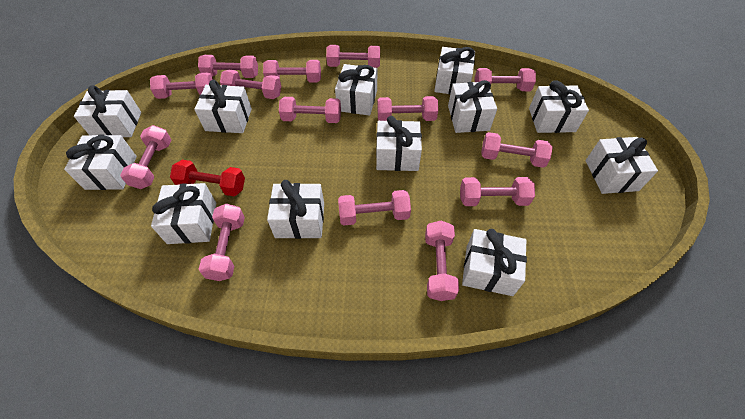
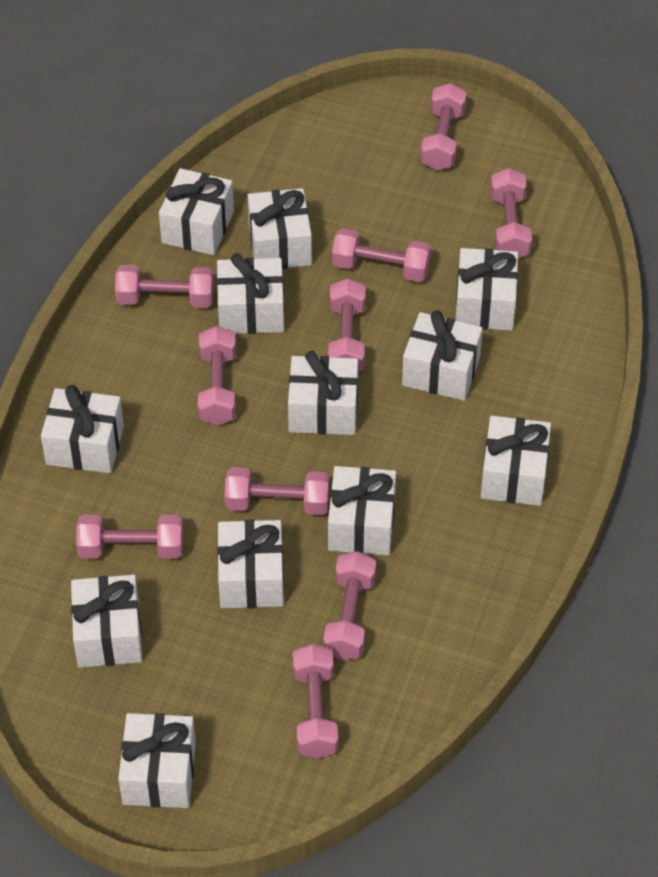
pink dumbbell: 14 -> 10
red dumbbell: 1 -> 0

